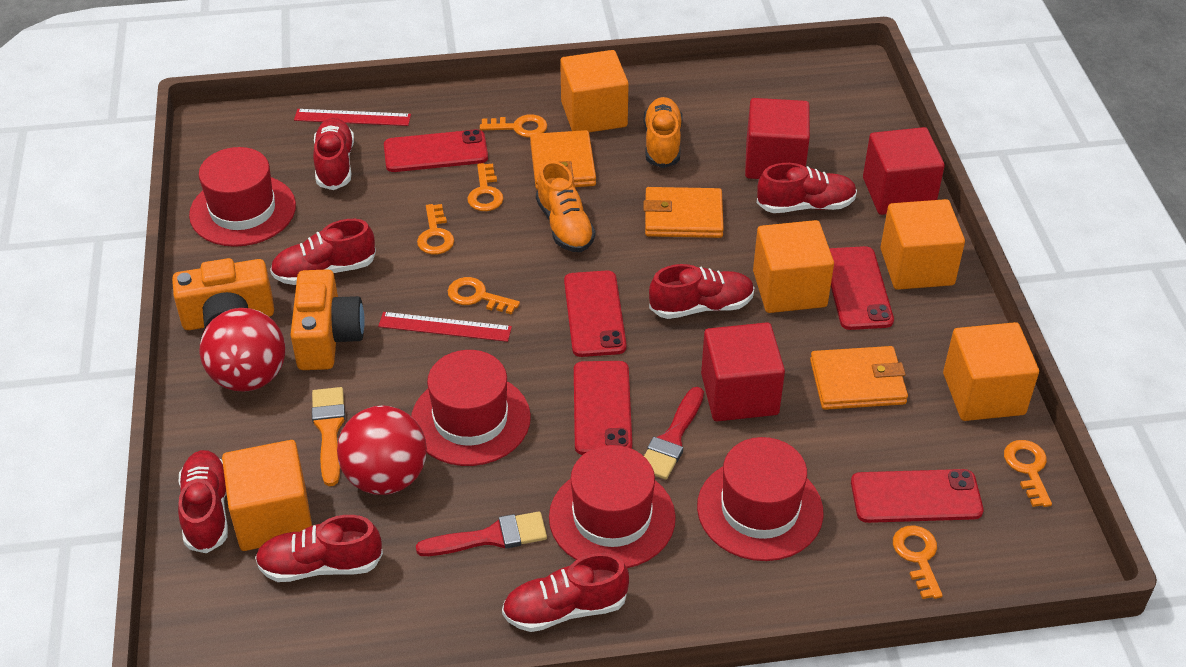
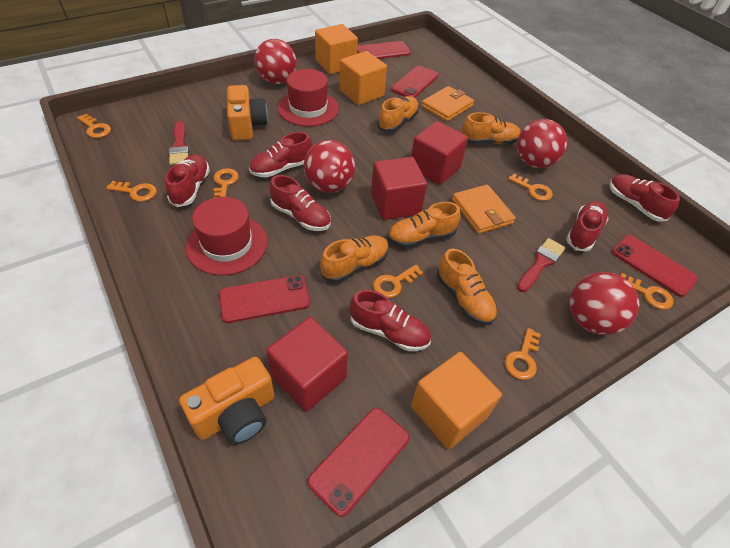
orange brush: 1 -> 0
orange cube: 5 -> 3
orange key: 6 -> 7
orange shoe: 2 -> 5
orange wallet: 3 -> 2
red ball: 2 -> 4
red hat: 4 -> 2
red ruler: 2 -> 0
red shoe: 7 -> 6

